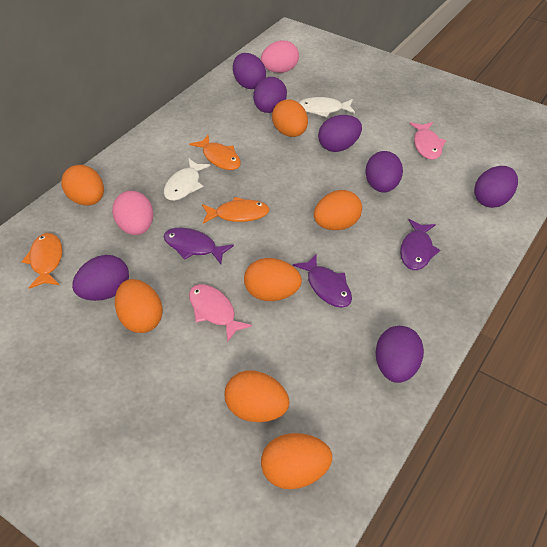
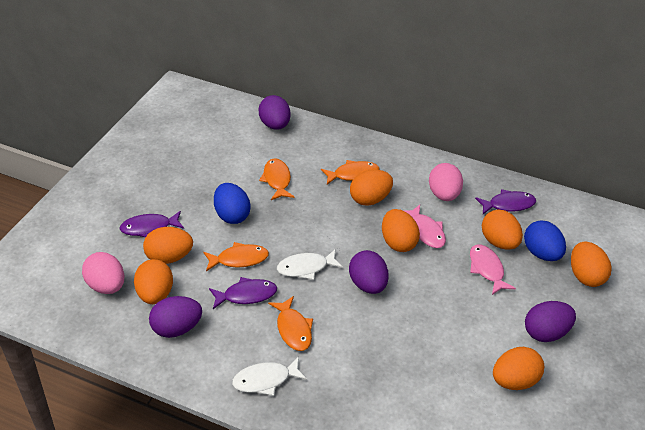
blue egg: 0 -> 2
orange fish: 3 -> 4
purple egg: 7 -> 4

